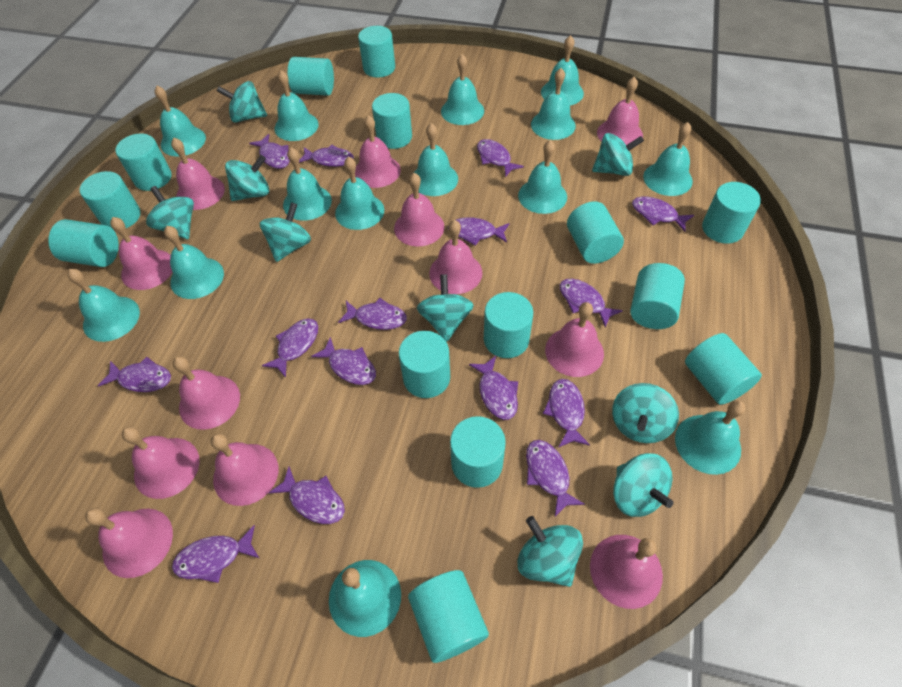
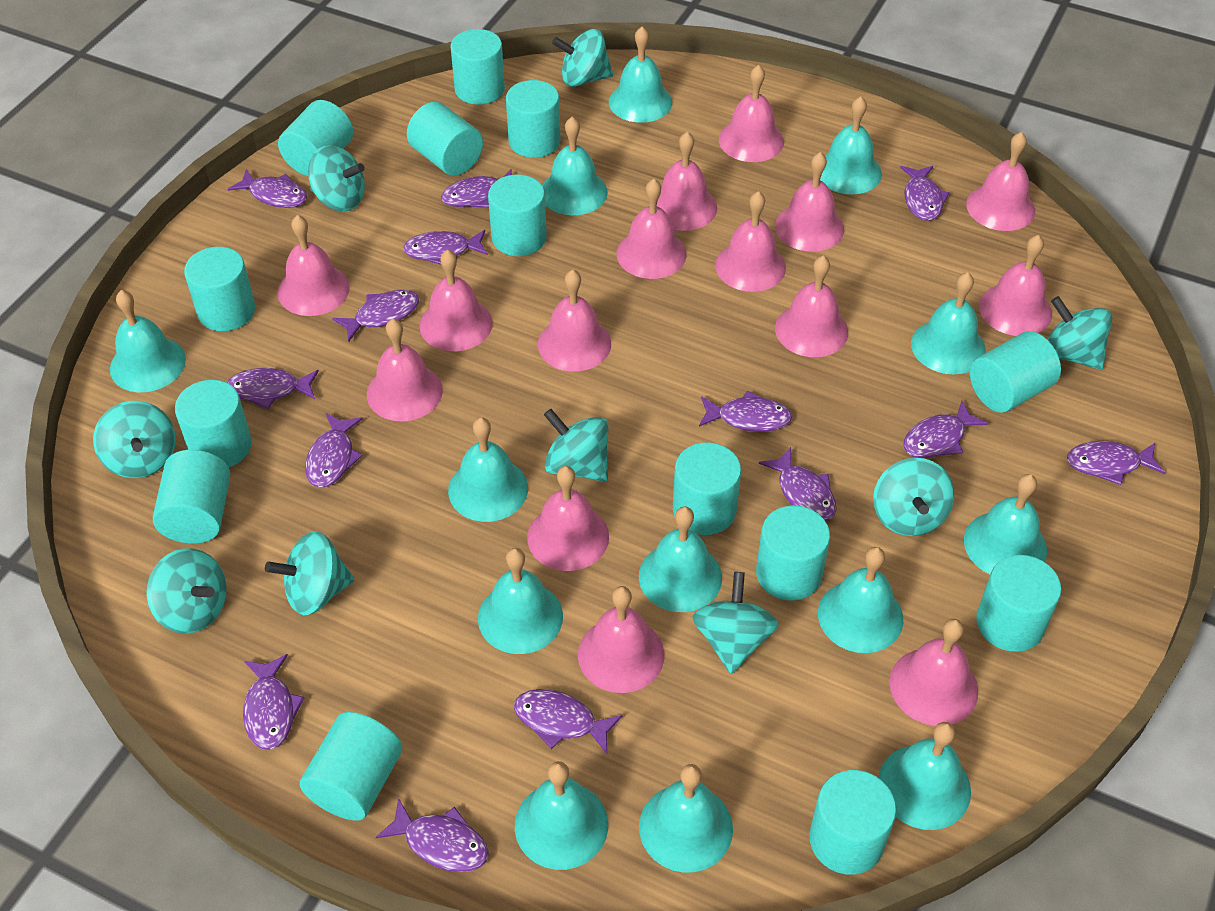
pink bell: 12 -> 15
purple fish: 15 -> 14
turquoise bell: 14 -> 13

